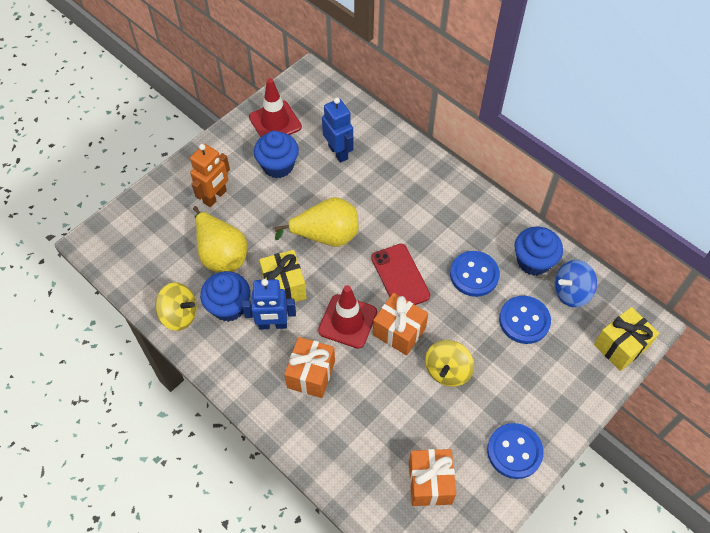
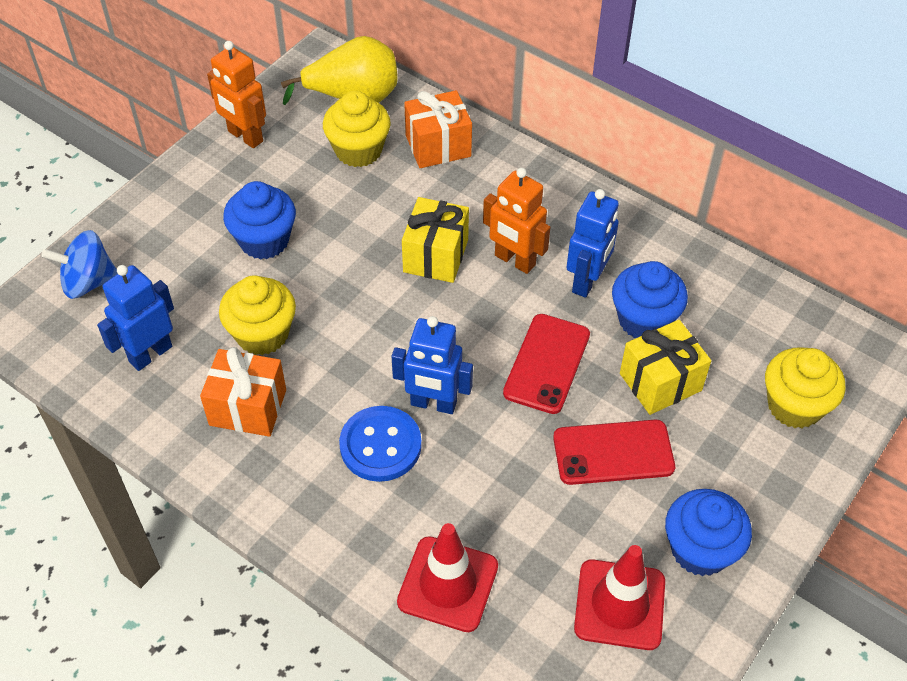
blue button: 3 -> 1
blue robot: 2 -> 3
orange gift: 3 -> 2
orange robot: 1 -> 2
red phone: 1 -> 2
yellow cupcake: 0 -> 3
yellow pear: 2 -> 1
yellow spinning top: 2 -> 0

